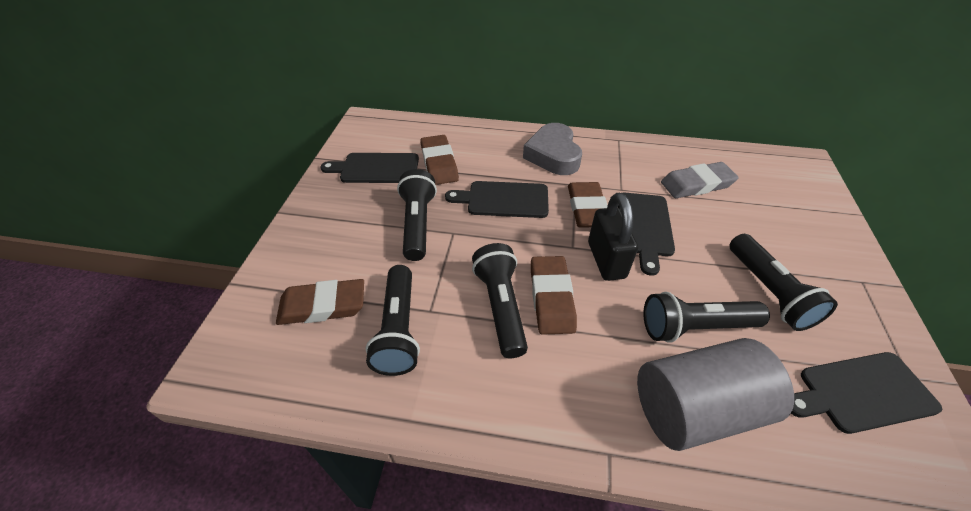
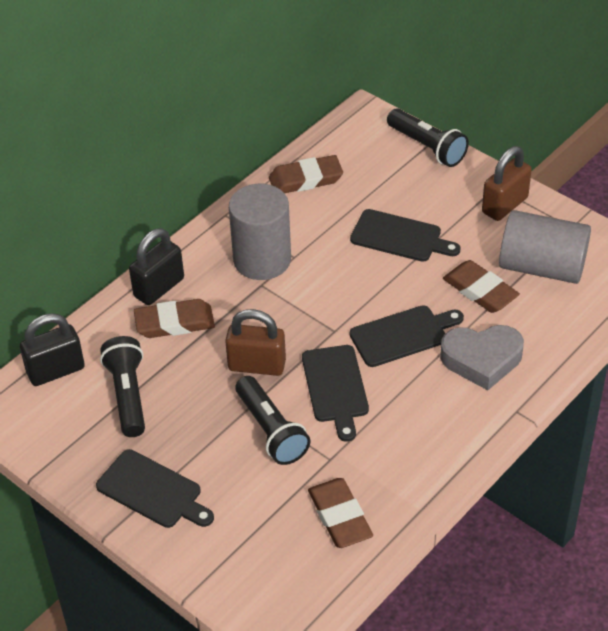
black flashlight: 5 -> 3
black padlock: 1 -> 2
brown padlock: 0 -> 2
grey cylinder: 1 -> 2
grey eraser: 1 -> 0

